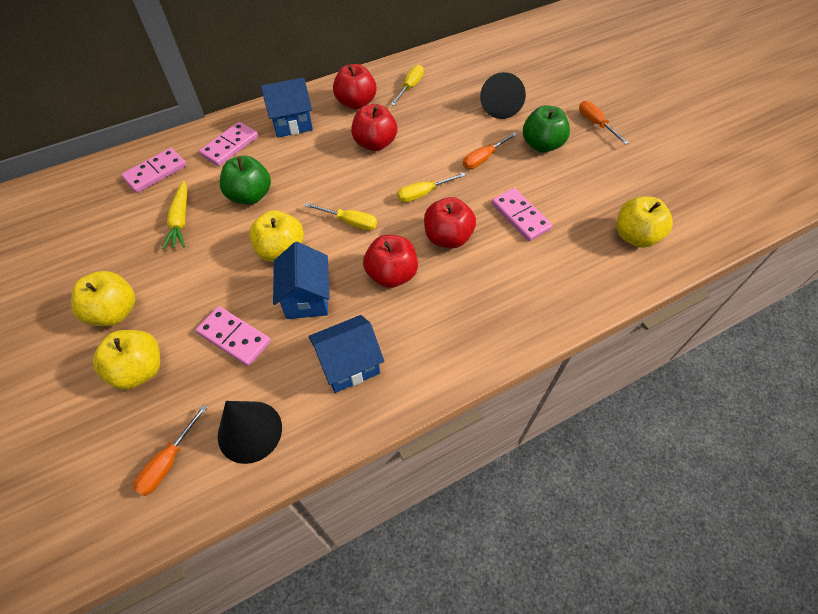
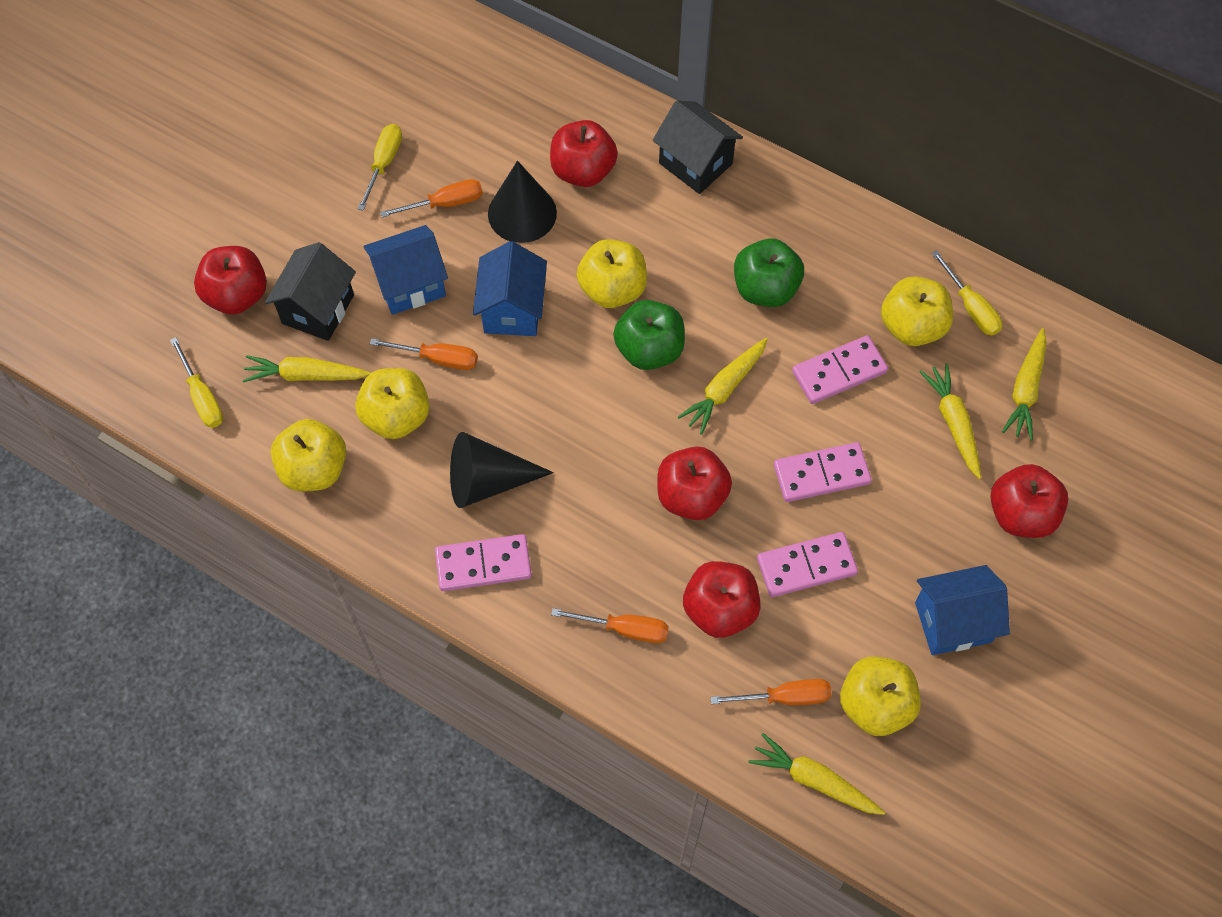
black house: 0 -> 2
orange screwdriver: 3 -> 4
red apple: 4 -> 5
yellow apple: 4 -> 5
yellow carrot: 1 -> 5

